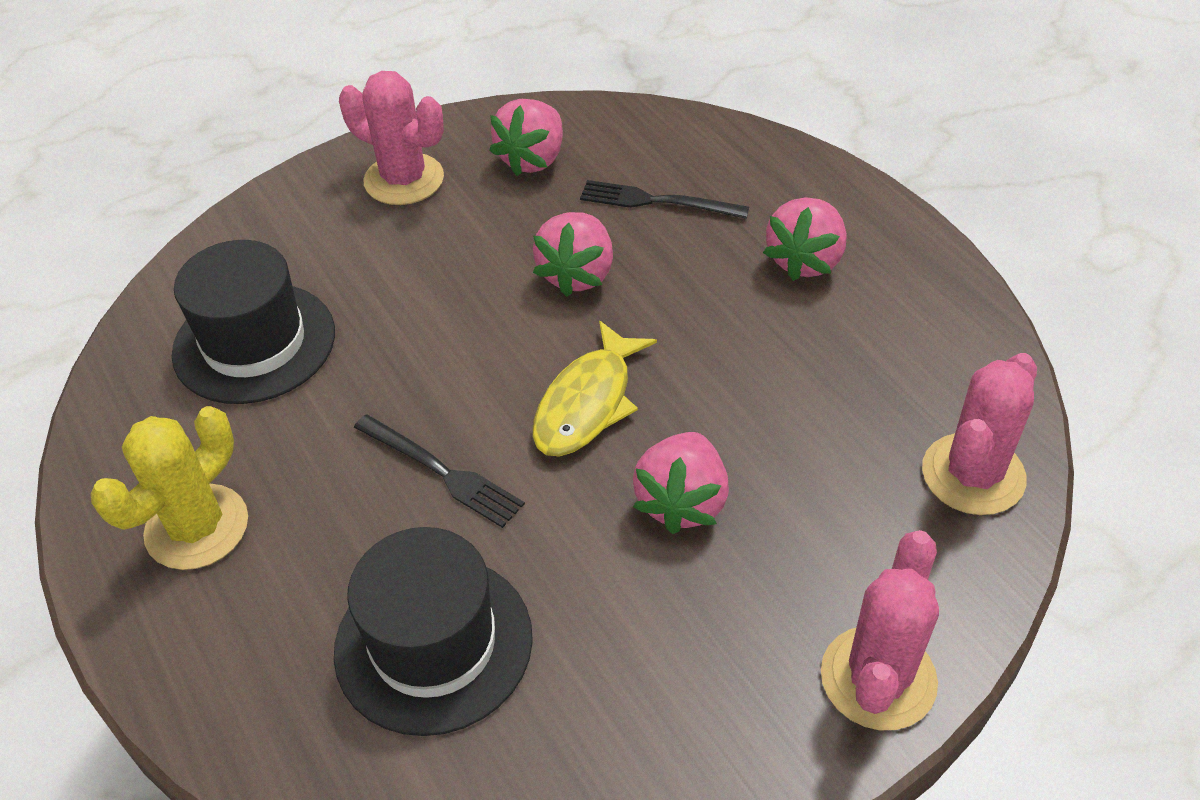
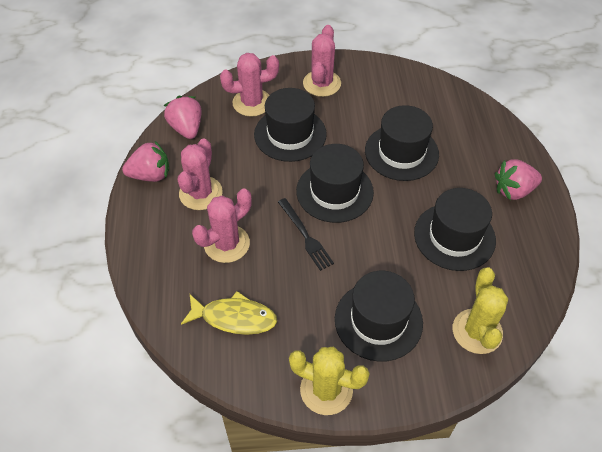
black fork: 2 -> 1
black hat: 2 -> 5
pink cactus: 3 -> 4
pink strawberry: 4 -> 3
yellow cactus: 1 -> 2

